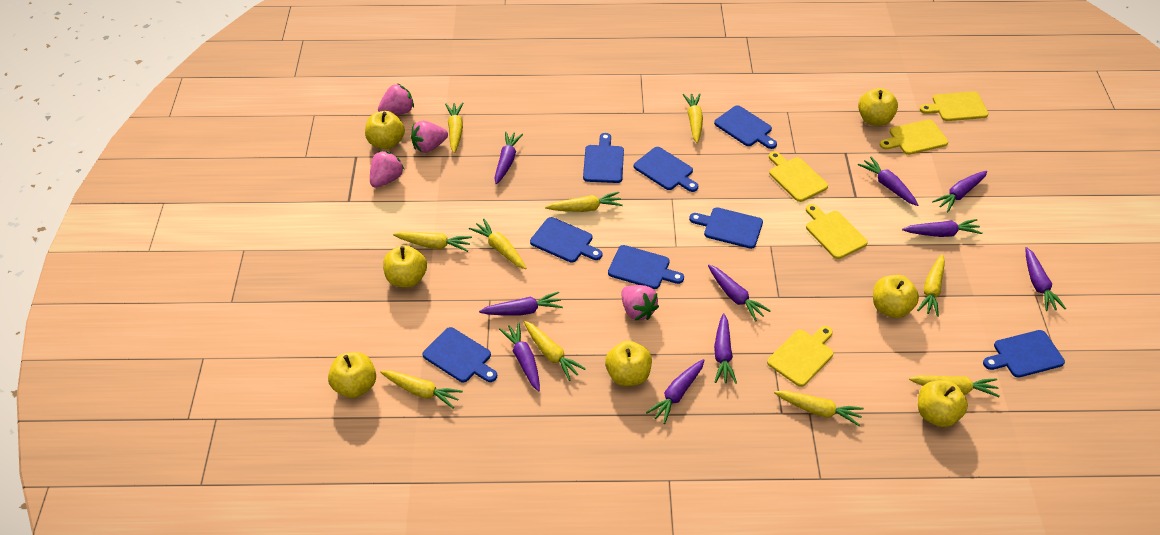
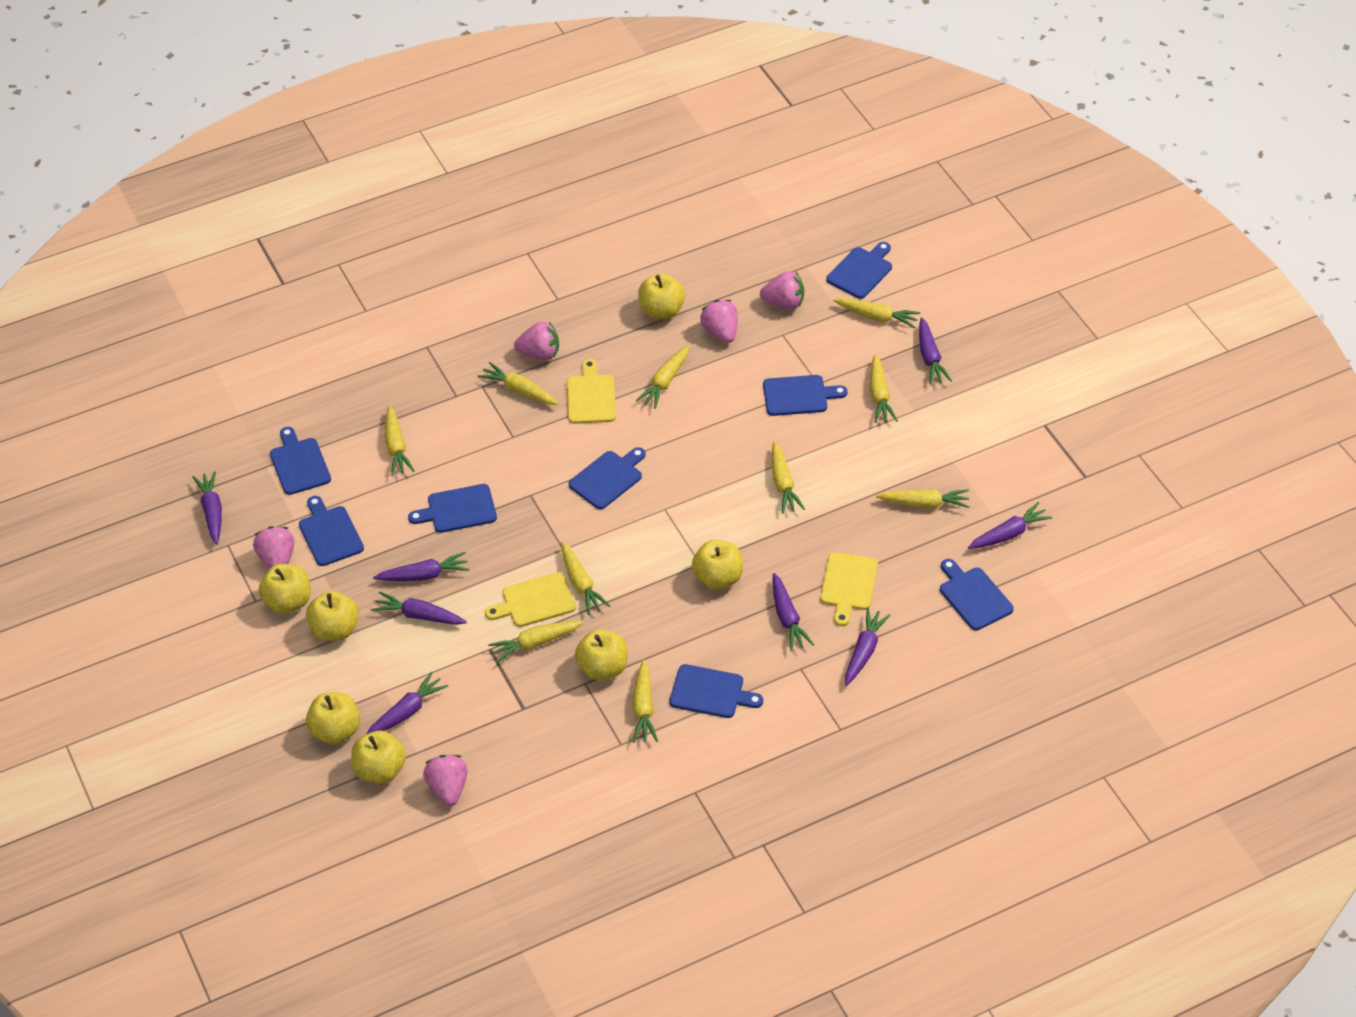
pink strawberry: 4 -> 5
purple carrot: 10 -> 8
yellow cutting board: 5 -> 3

